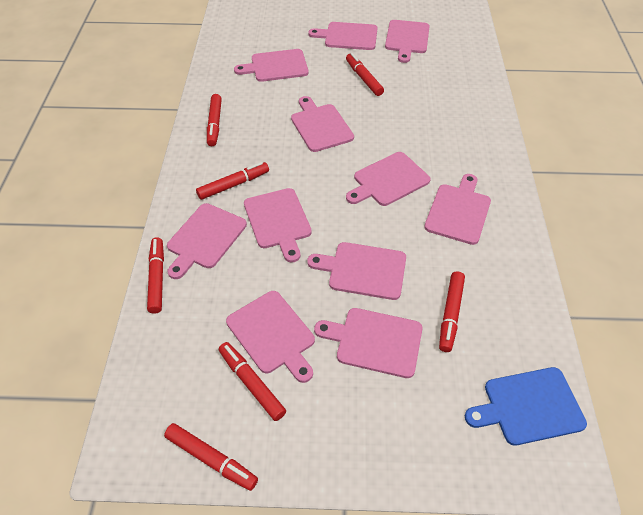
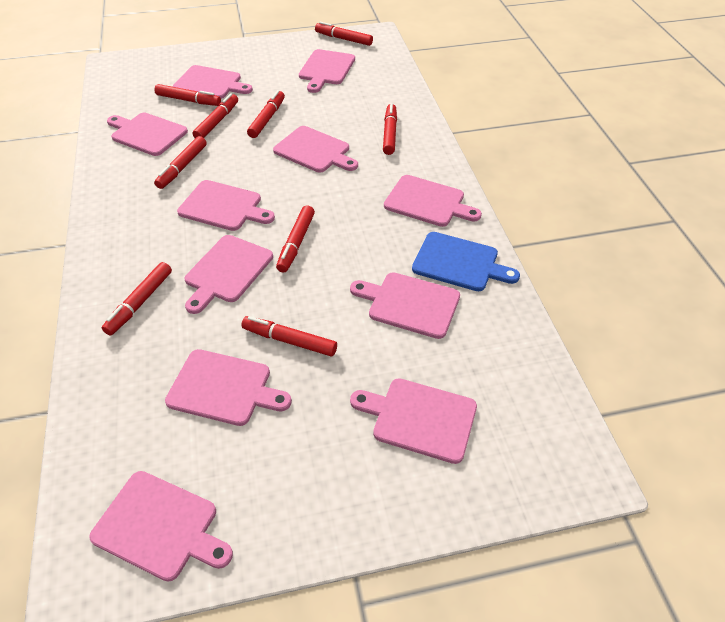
red marker: 7 -> 9

